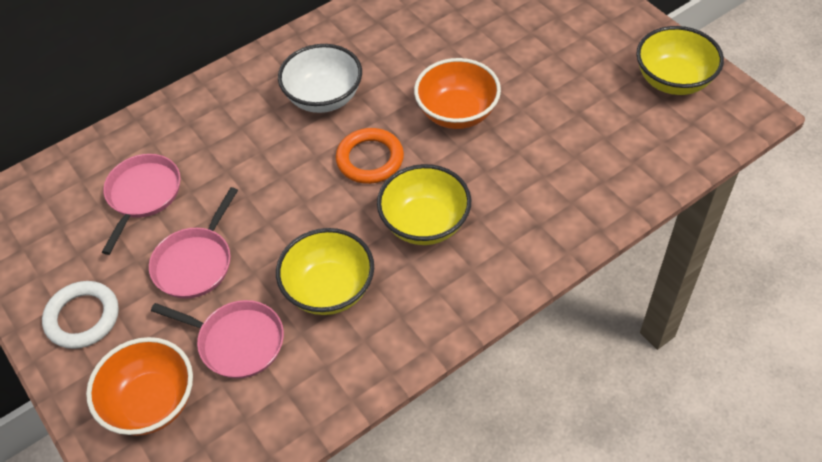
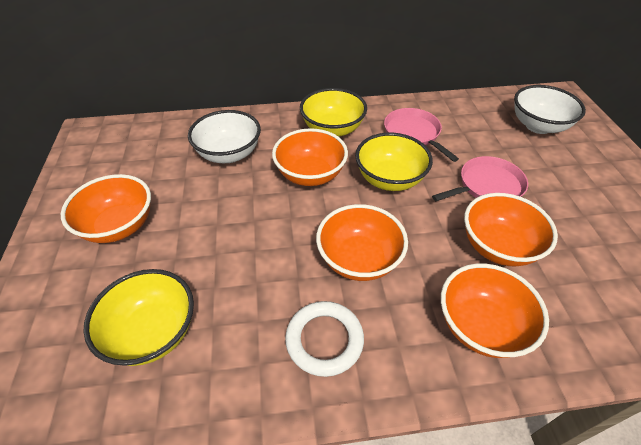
orange bowl: 2 -> 5
orange ring: 1 -> 0
pink pan: 3 -> 2
white bowl: 1 -> 2

